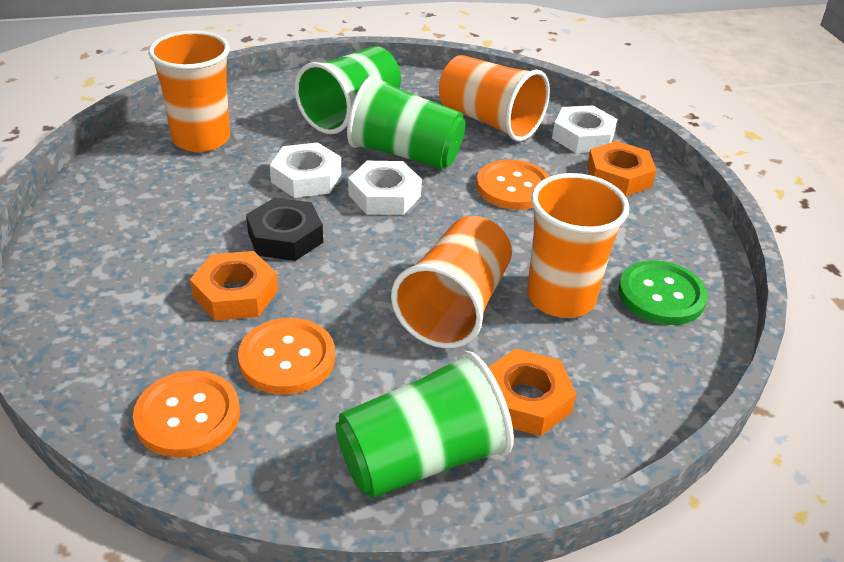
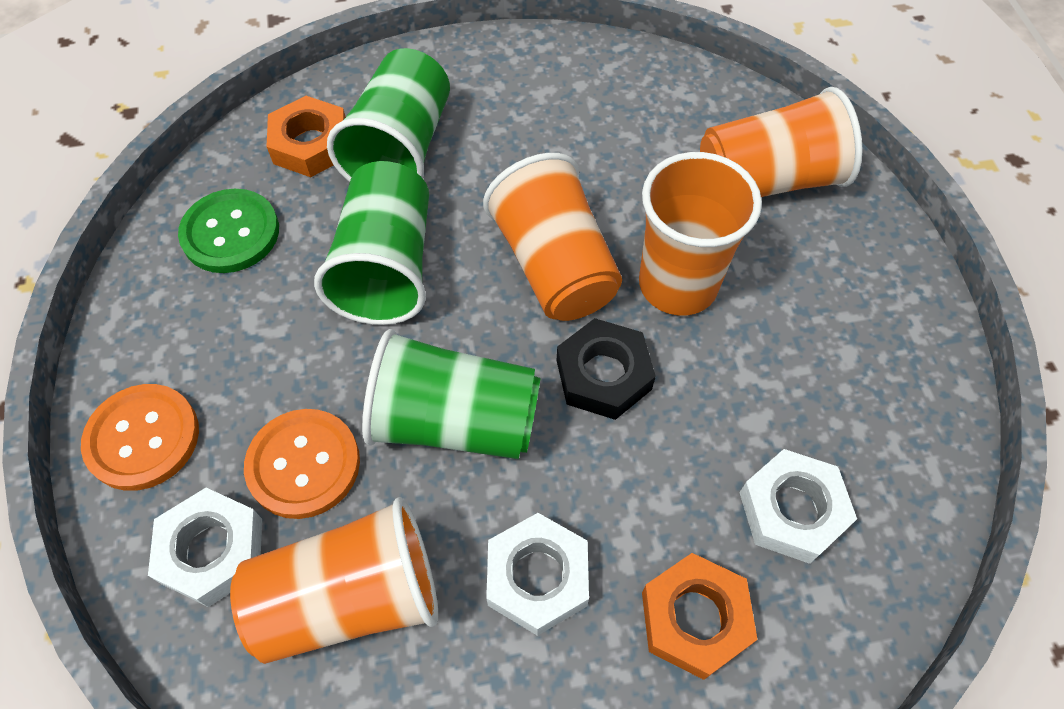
orange button: 3 -> 2
orange nut: 3 -> 2

